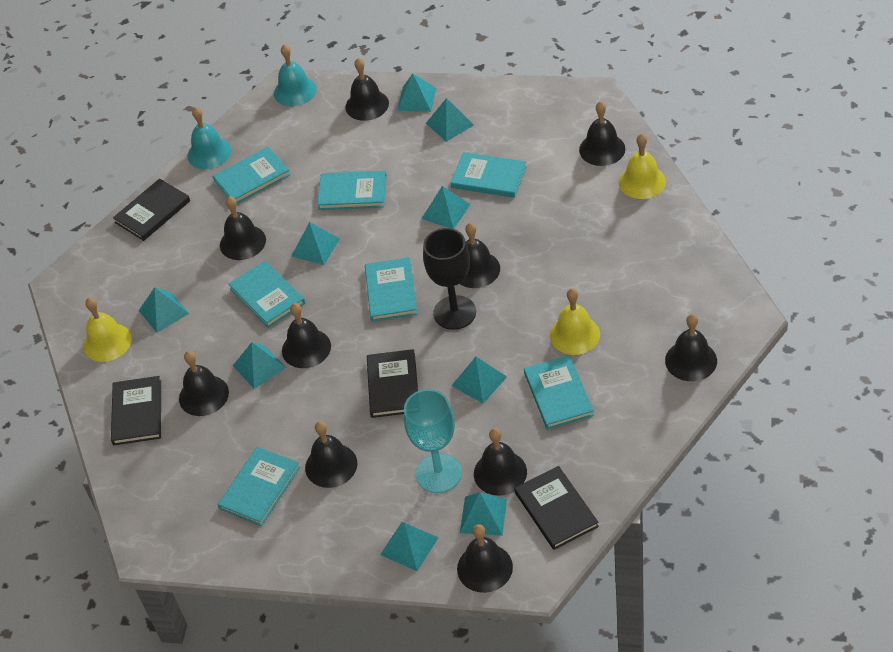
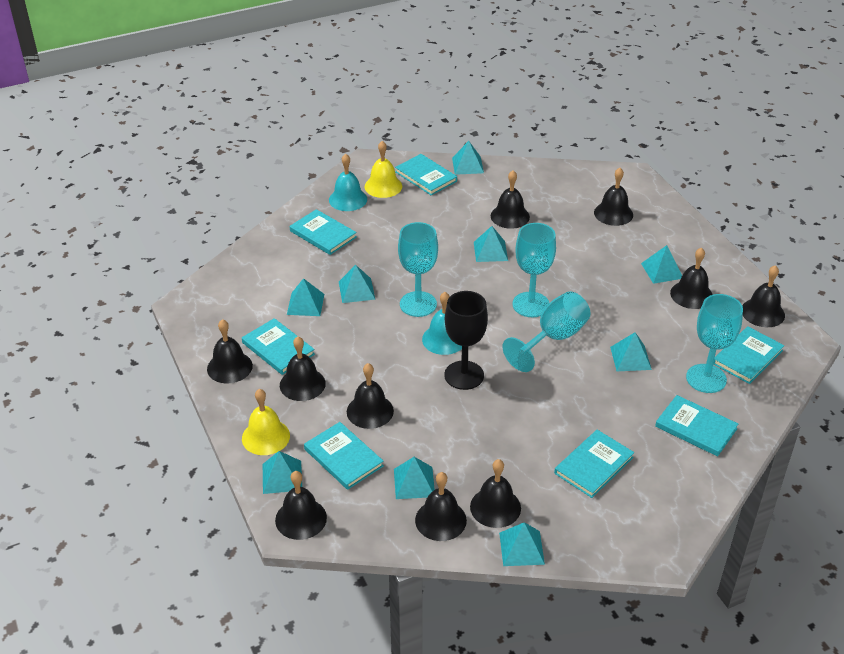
black book: 4 -> 0
turquoise goblet: 1 -> 4
yellow bell: 3 -> 2

